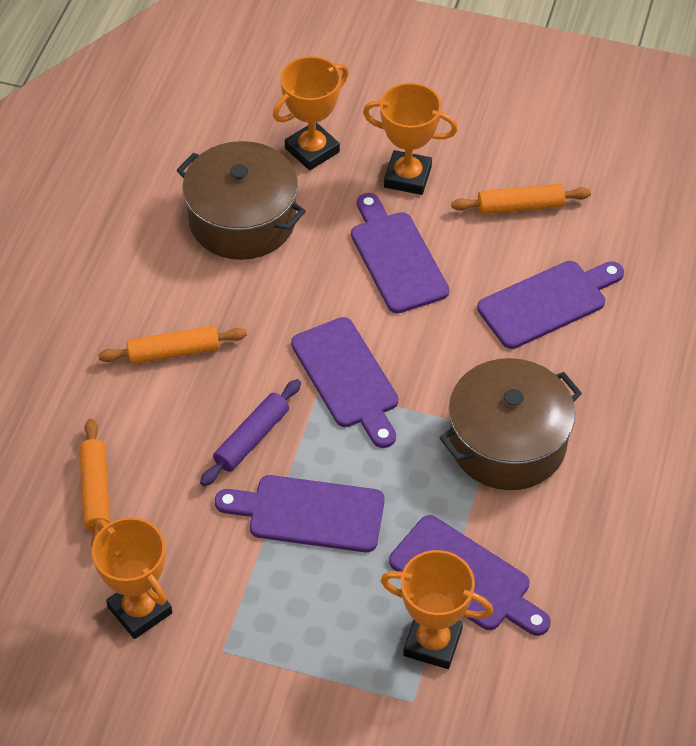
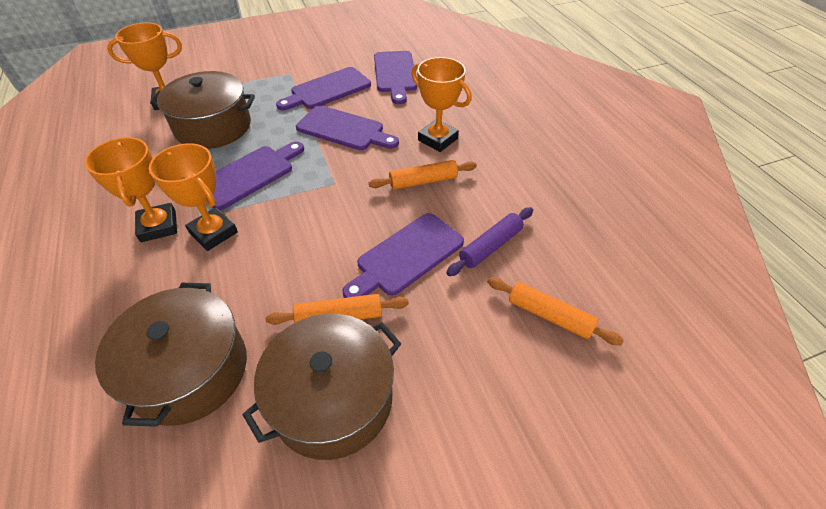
brown pot: 2 -> 3

